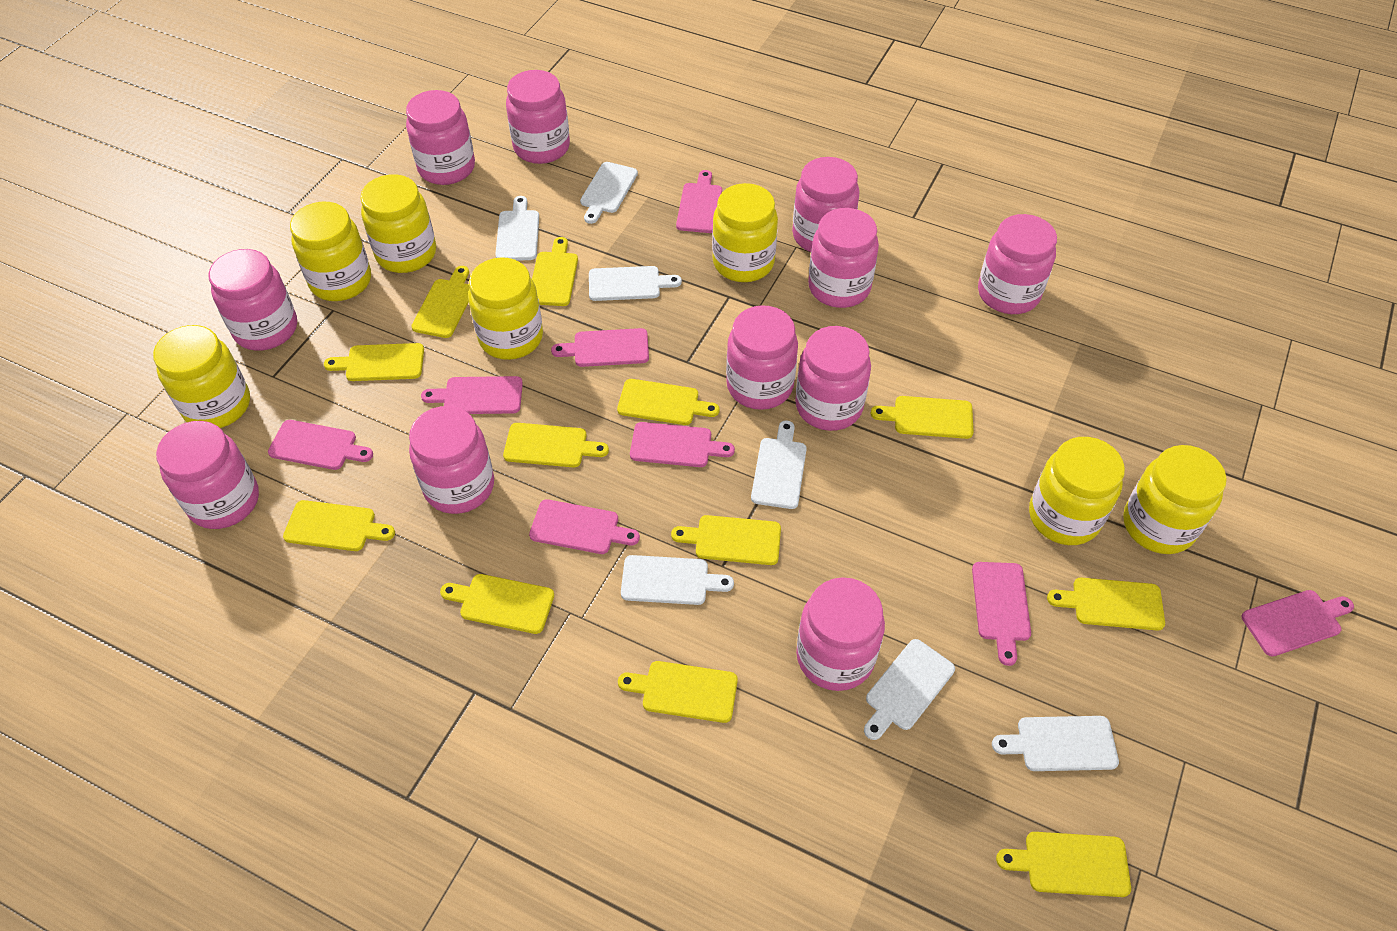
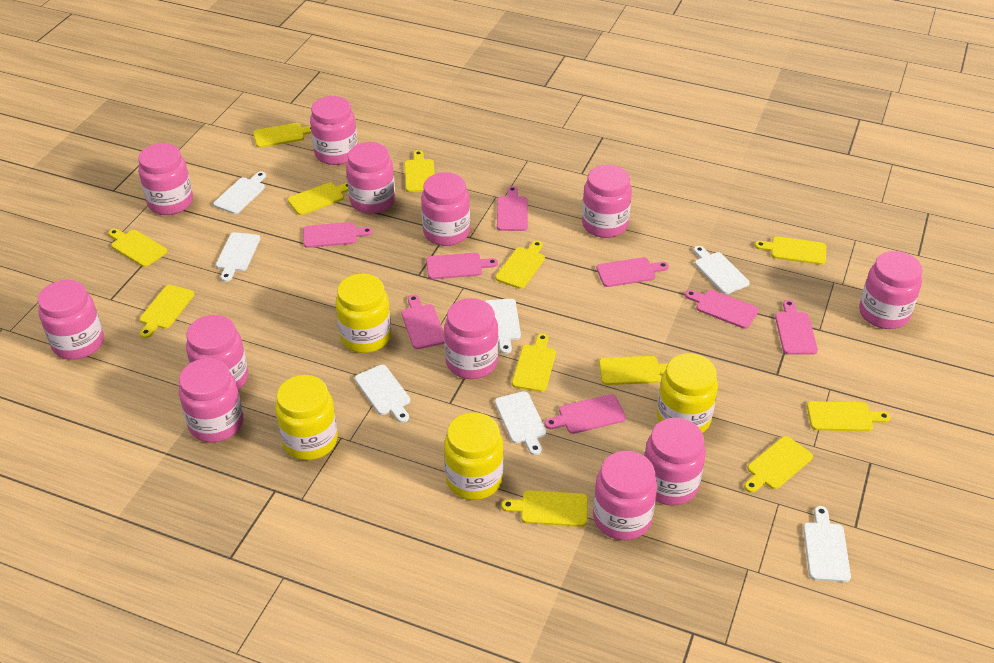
pink jar: 11 -> 12
yellow jar: 7 -> 4

